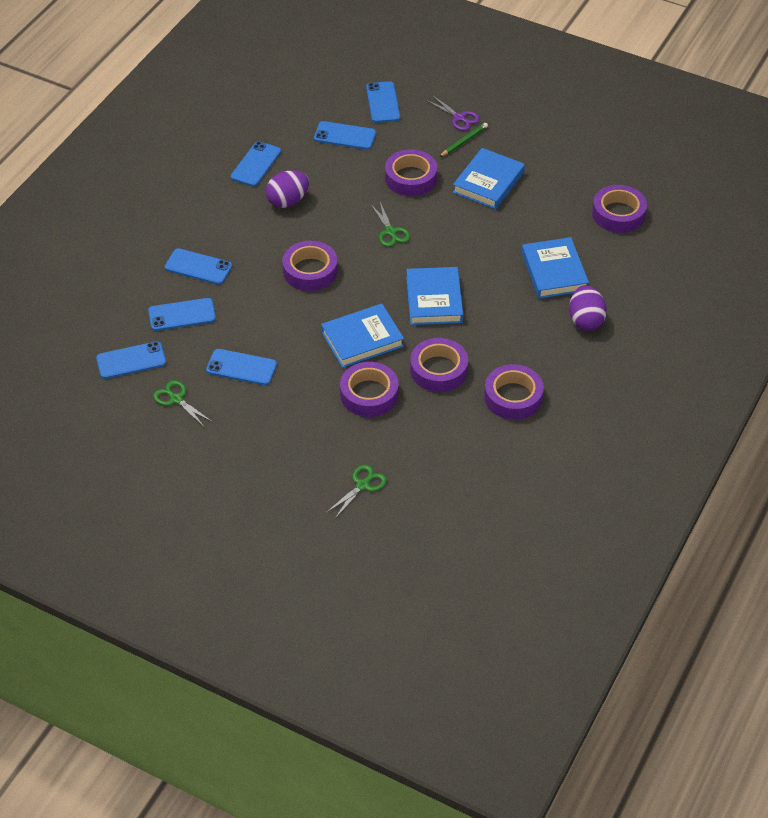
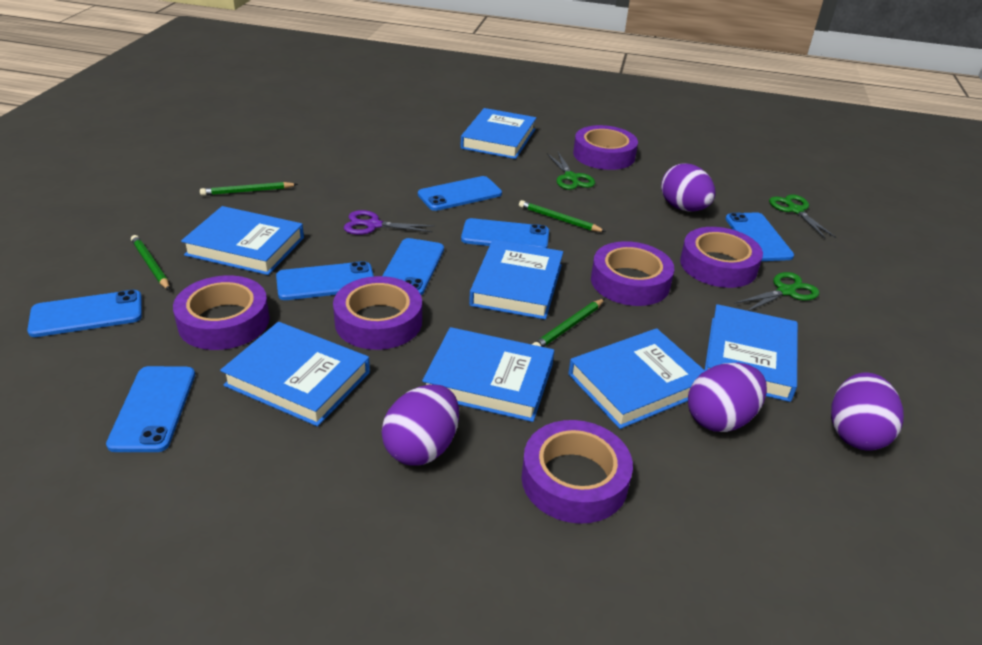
blue book: 4 -> 7
green pencil: 1 -> 4
purple egg: 2 -> 4

